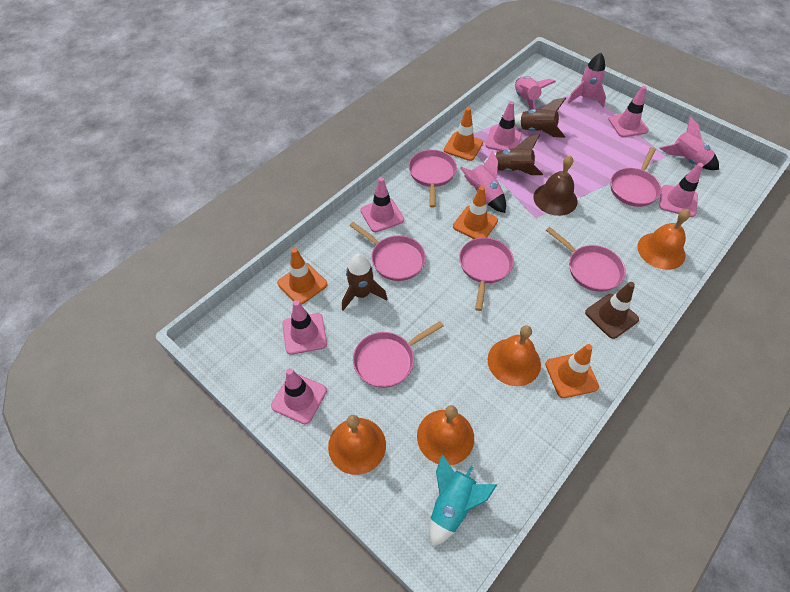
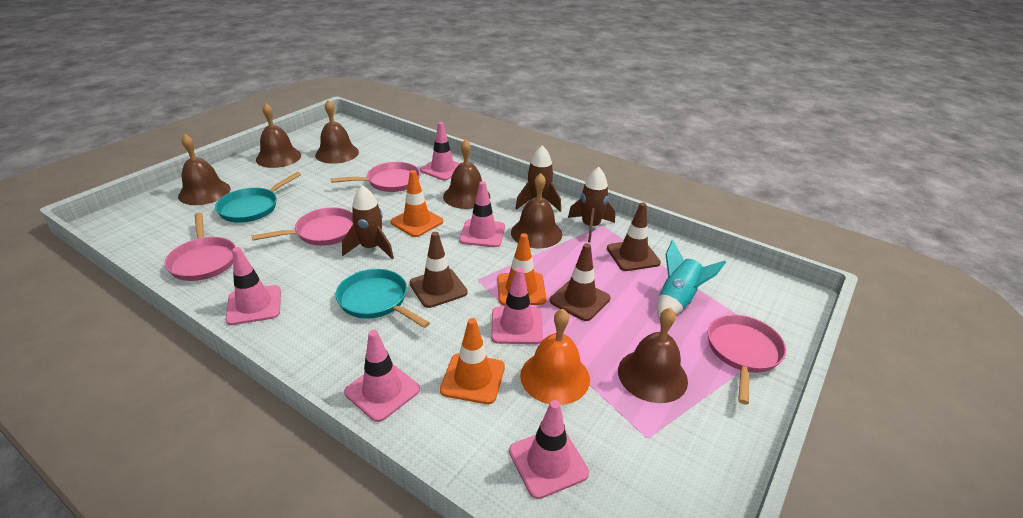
brown bell: 1 -> 6
brown traffic cone: 1 -> 3
orange bell: 4 -> 1
orange traffic cone: 4 -> 3
pink pan: 6 -> 4
pink rocket: 4 -> 0
turquoise pan: 0 -> 2

